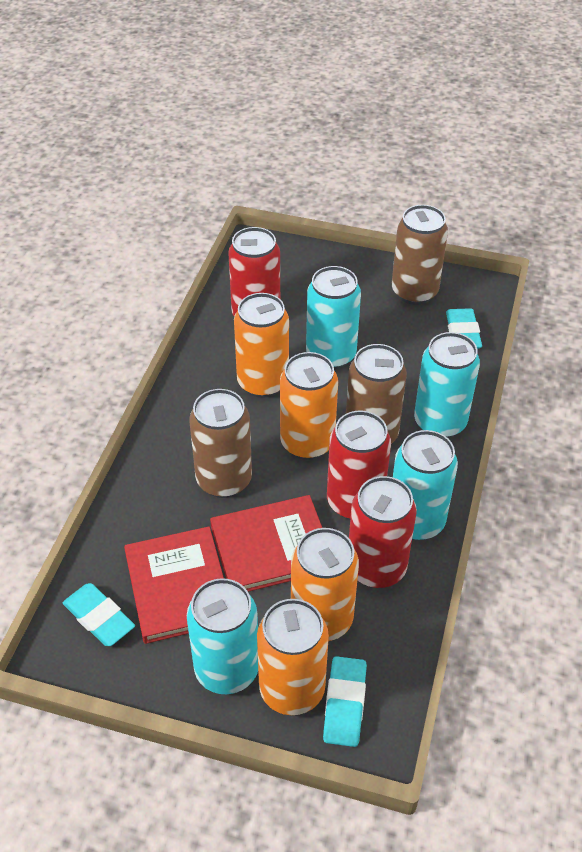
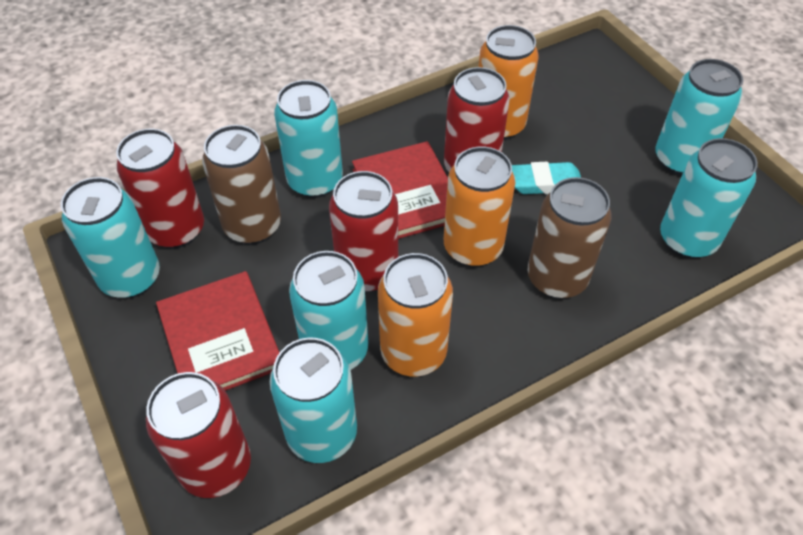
brown can: 3 -> 2
orange can: 4 -> 3
red can: 3 -> 4
turquoise can: 4 -> 6
turquoise eraser: 3 -> 1

